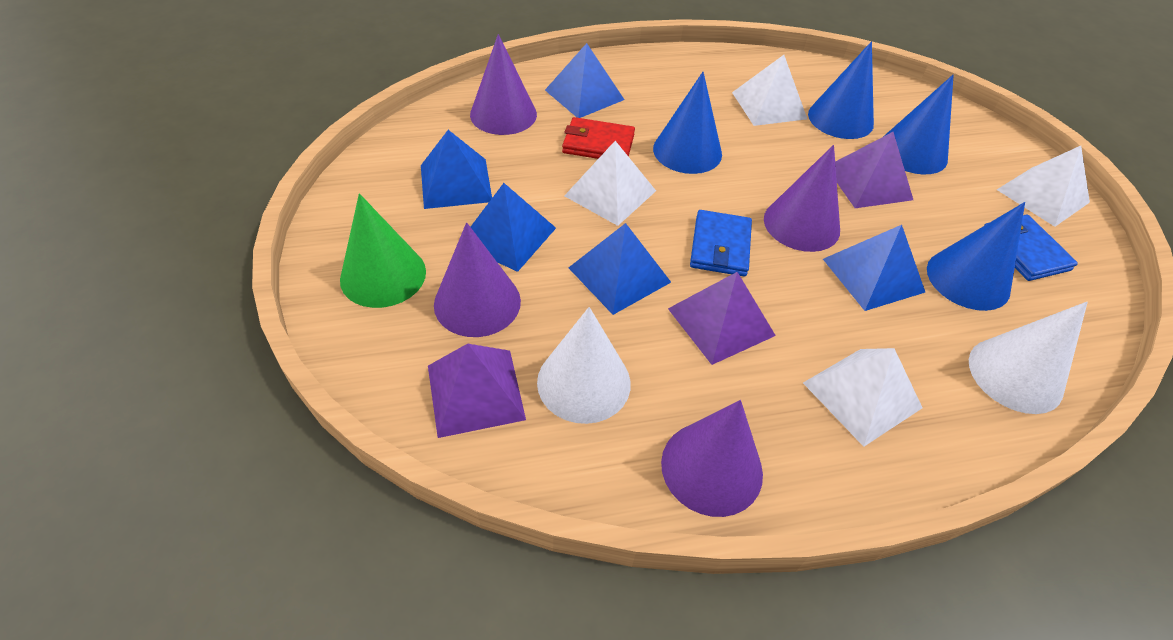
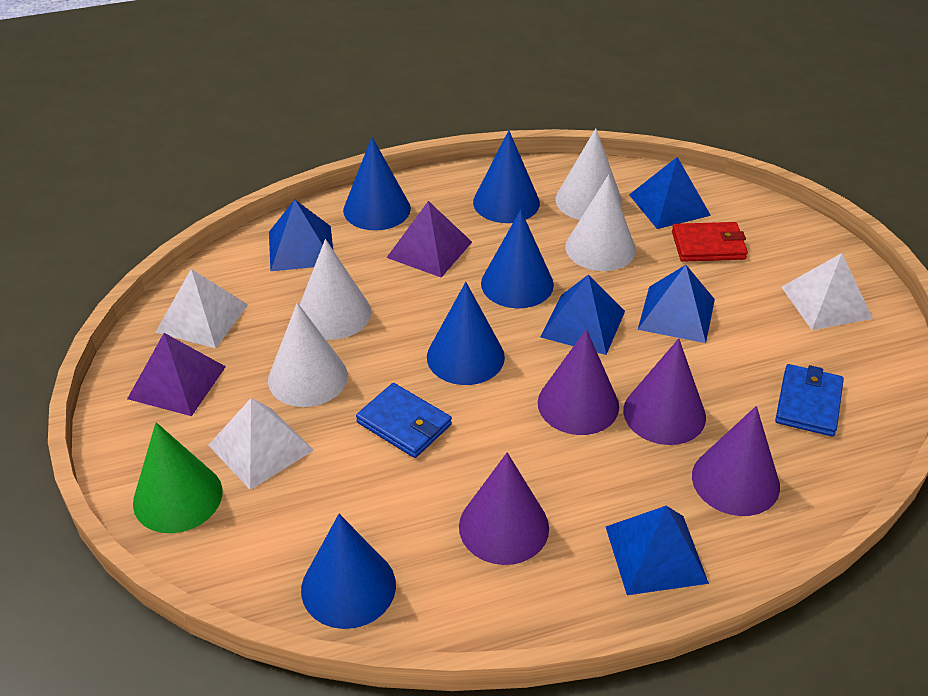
blue cone: 4 -> 5
purple pyramid: 3 -> 2
white cone: 2 -> 4
white pyramid: 4 -> 3

